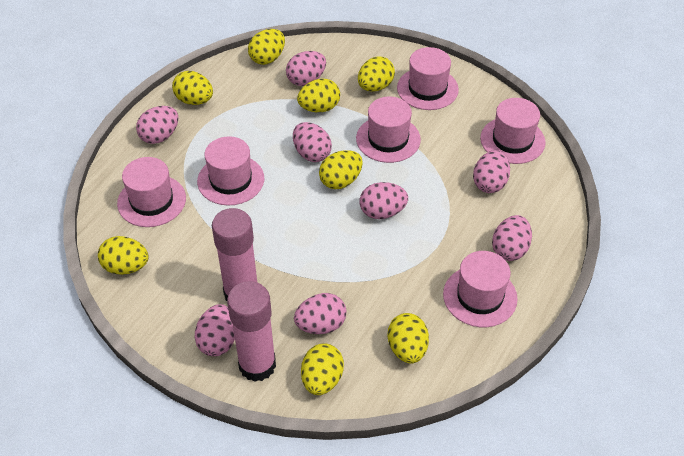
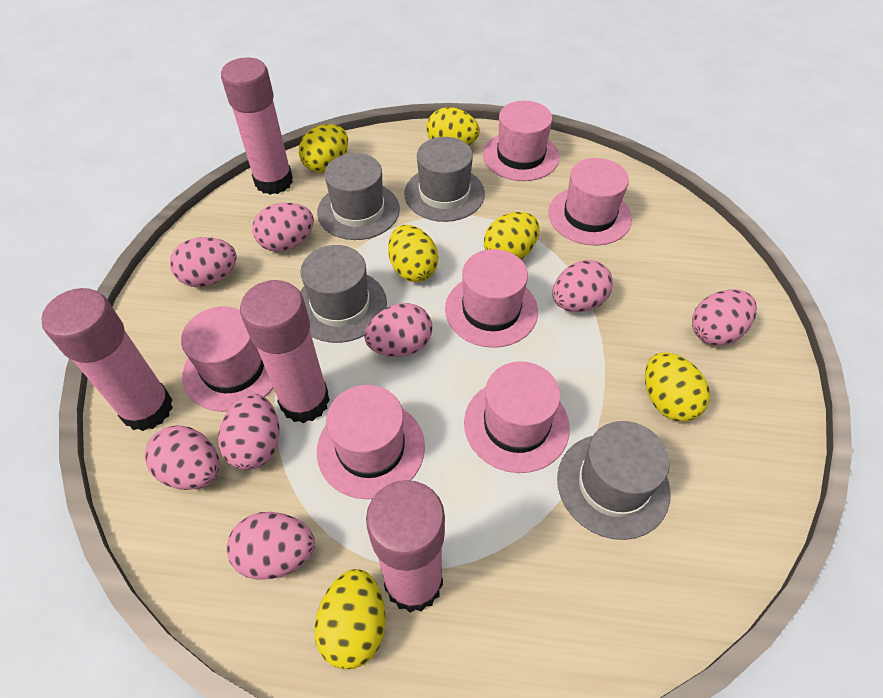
grey hat: 0 -> 4
pink glue stick: 2 -> 4
yellow egg: 8 -> 6

